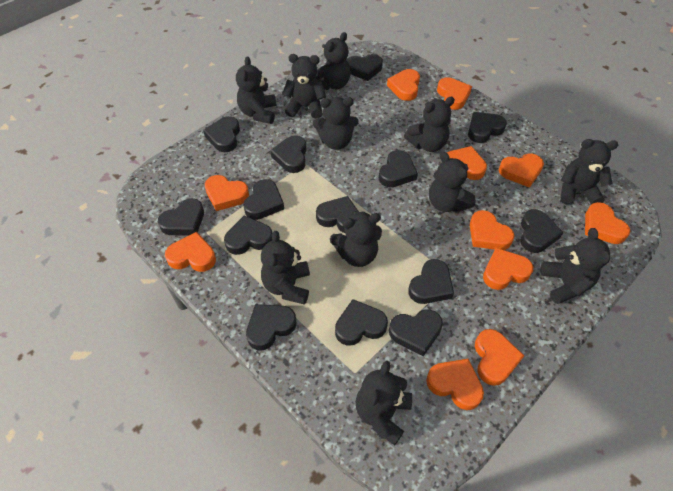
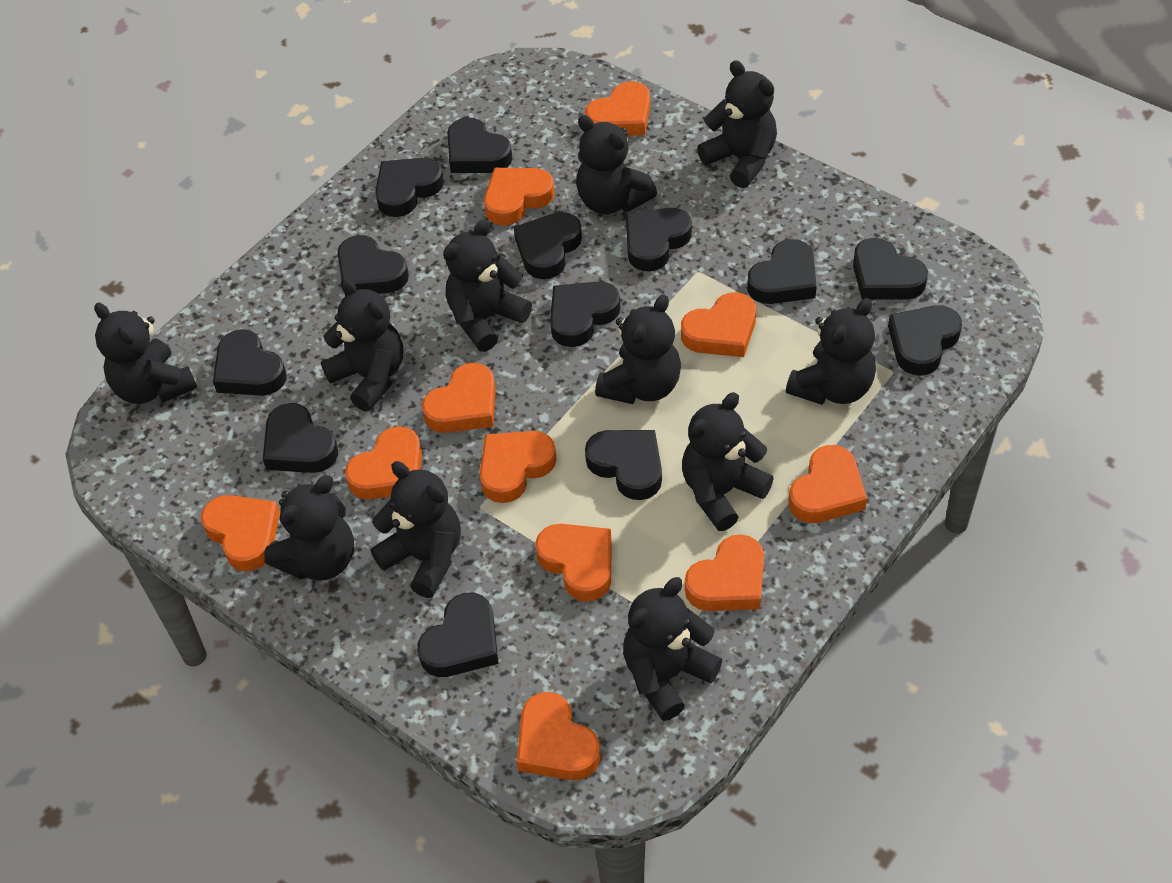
black heart: 14 -> 13

